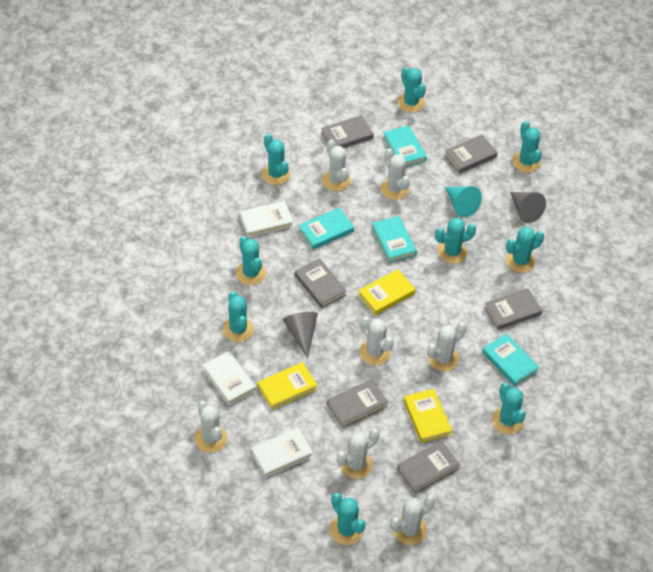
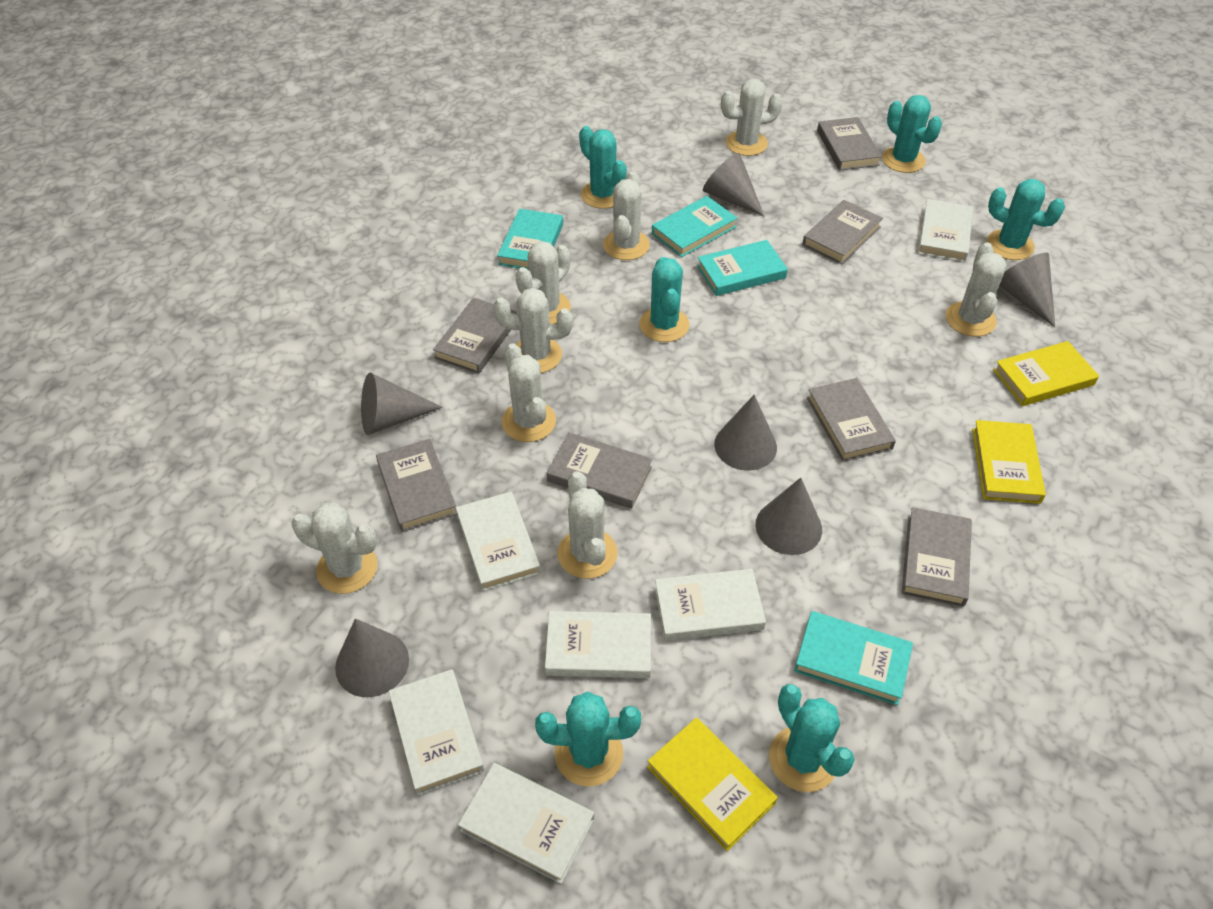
grey book: 6 -> 7
grey cone: 2 -> 6
turquoise cactus: 9 -> 6
turquoise cone: 1 -> 0
white book: 3 -> 6
white cactus: 7 -> 8

